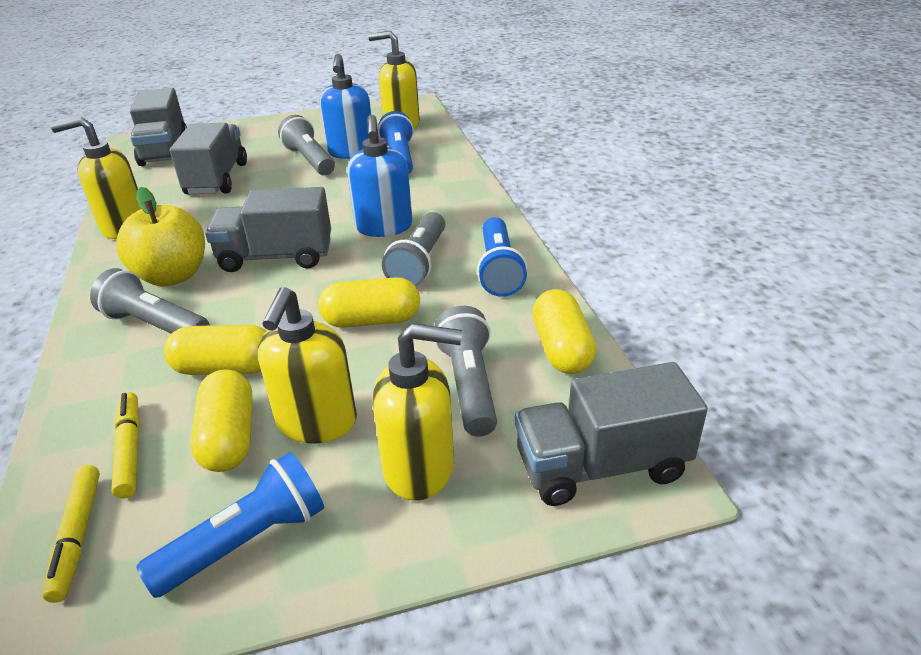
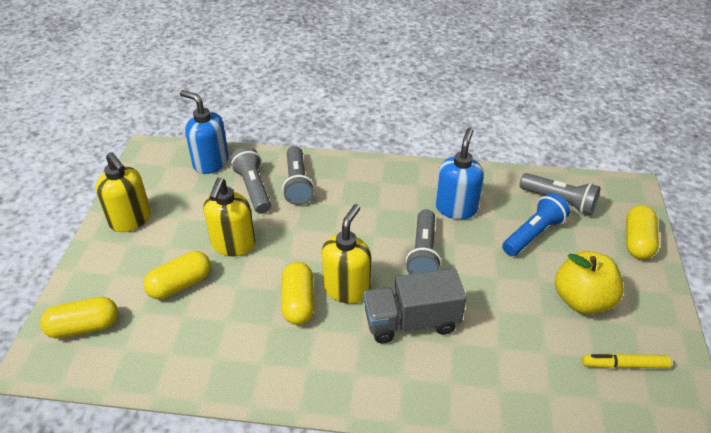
blue flashlight: 3 -> 1
grey truck: 4 -> 1
yellow marker: 2 -> 1
yellow soap dispenser: 4 -> 3

